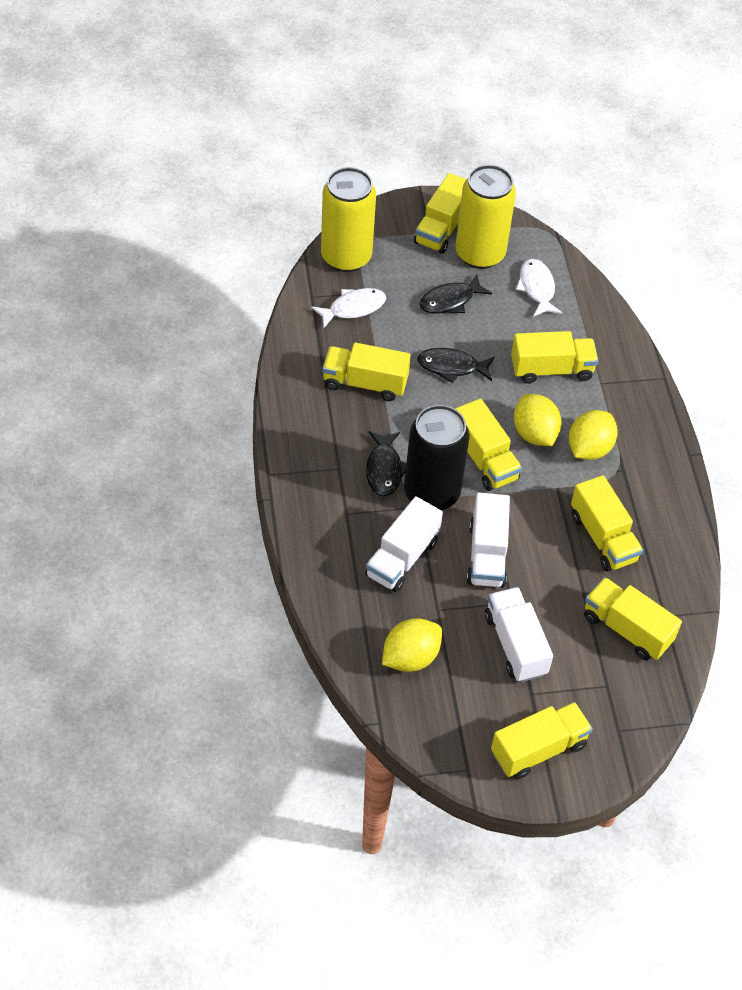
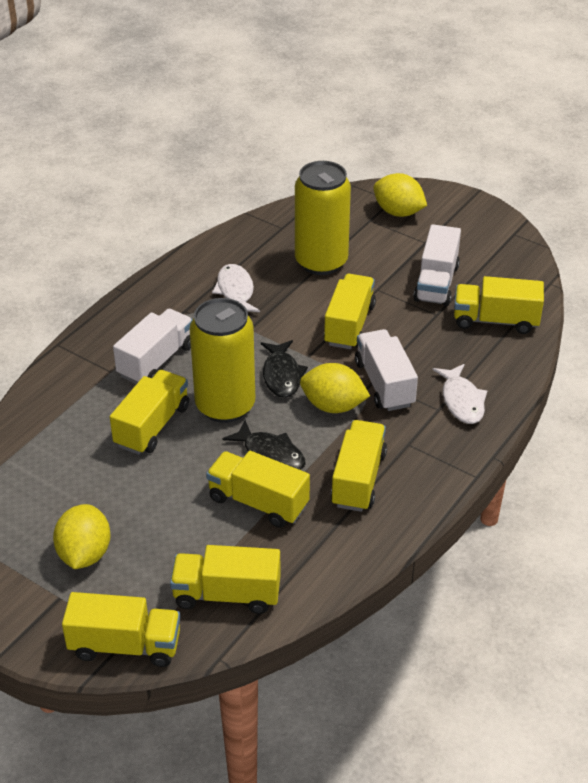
black can: 1 -> 0
black fish: 3 -> 2

